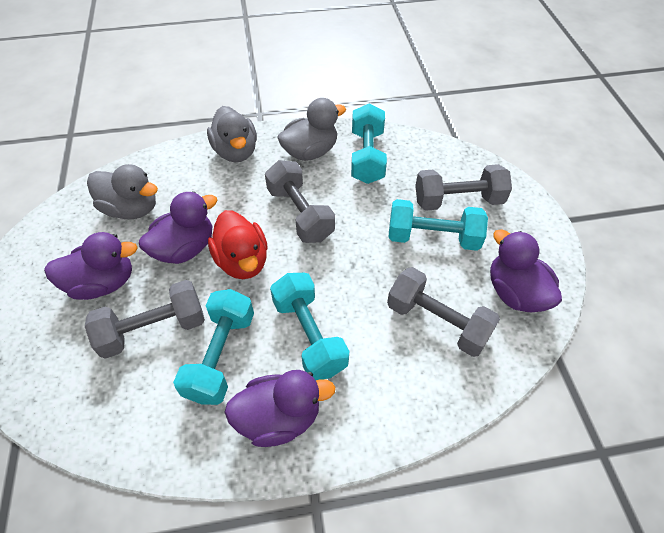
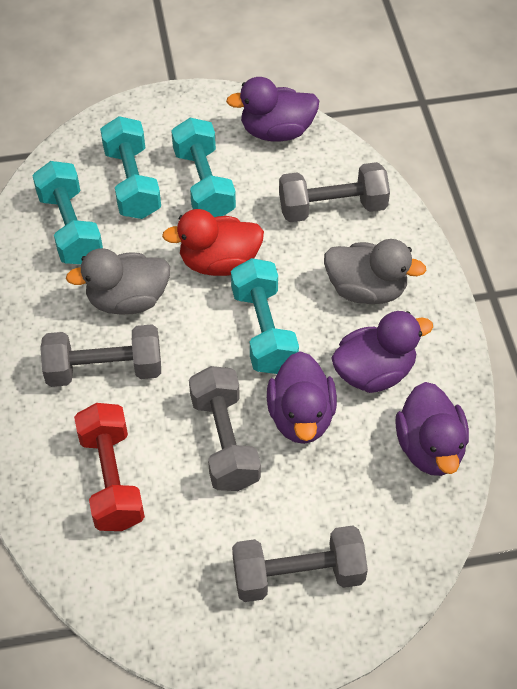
grey duck: 3 -> 2
red dumbbell: 0 -> 1

